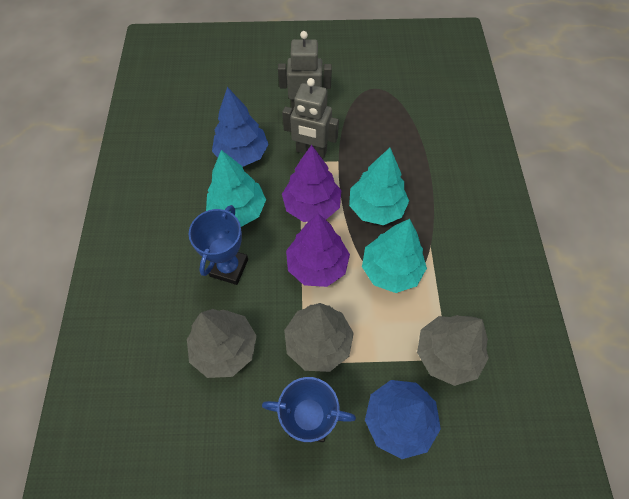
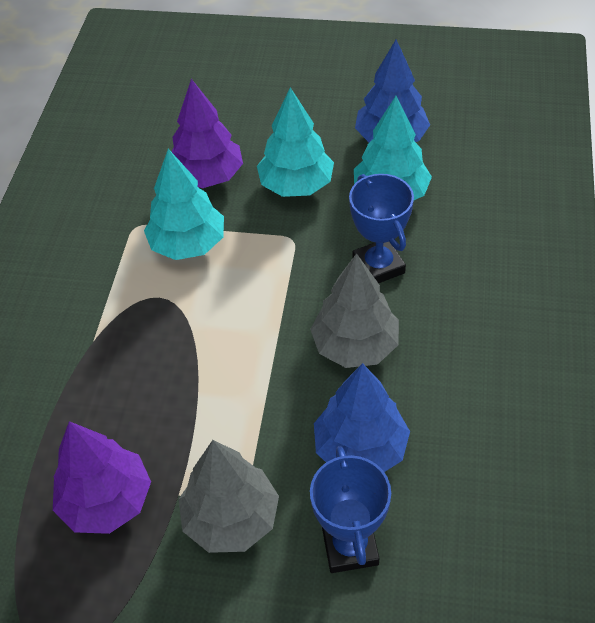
grey robot: 2 -> 0
grey tree: 3 -> 2

